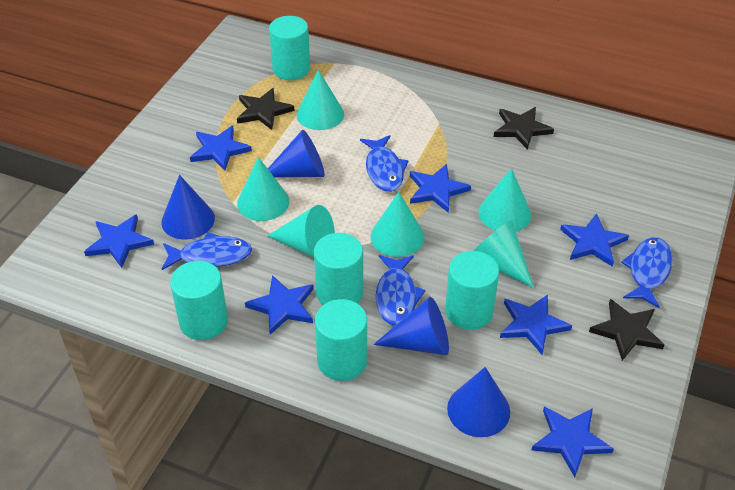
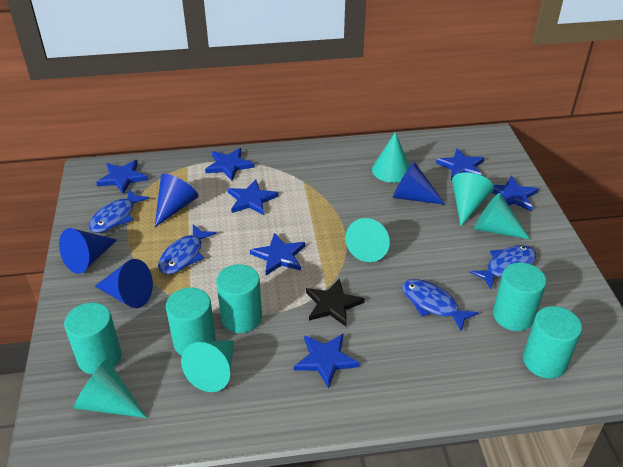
black star: 3 -> 1

